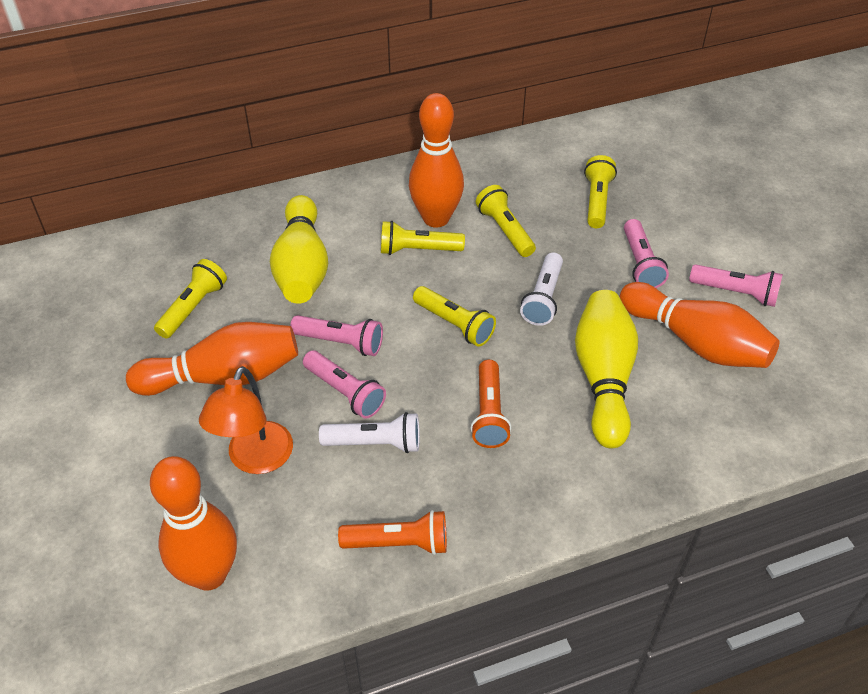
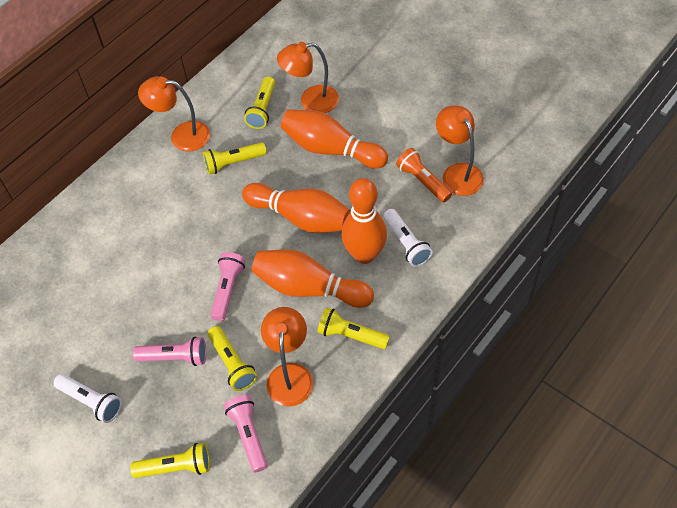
orange flashlight: 2 -> 1
orange lamp: 1 -> 4
pink flashlight: 4 -> 3
yellow bowling pin: 2 -> 0

